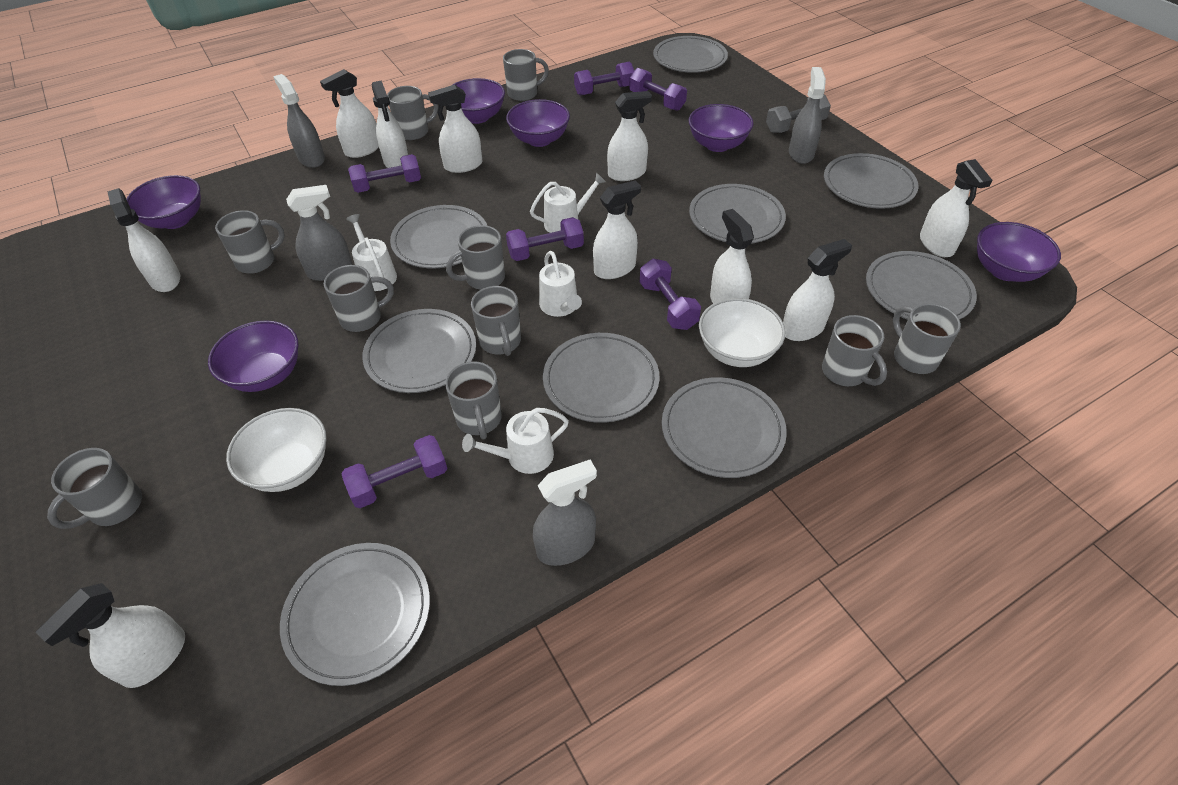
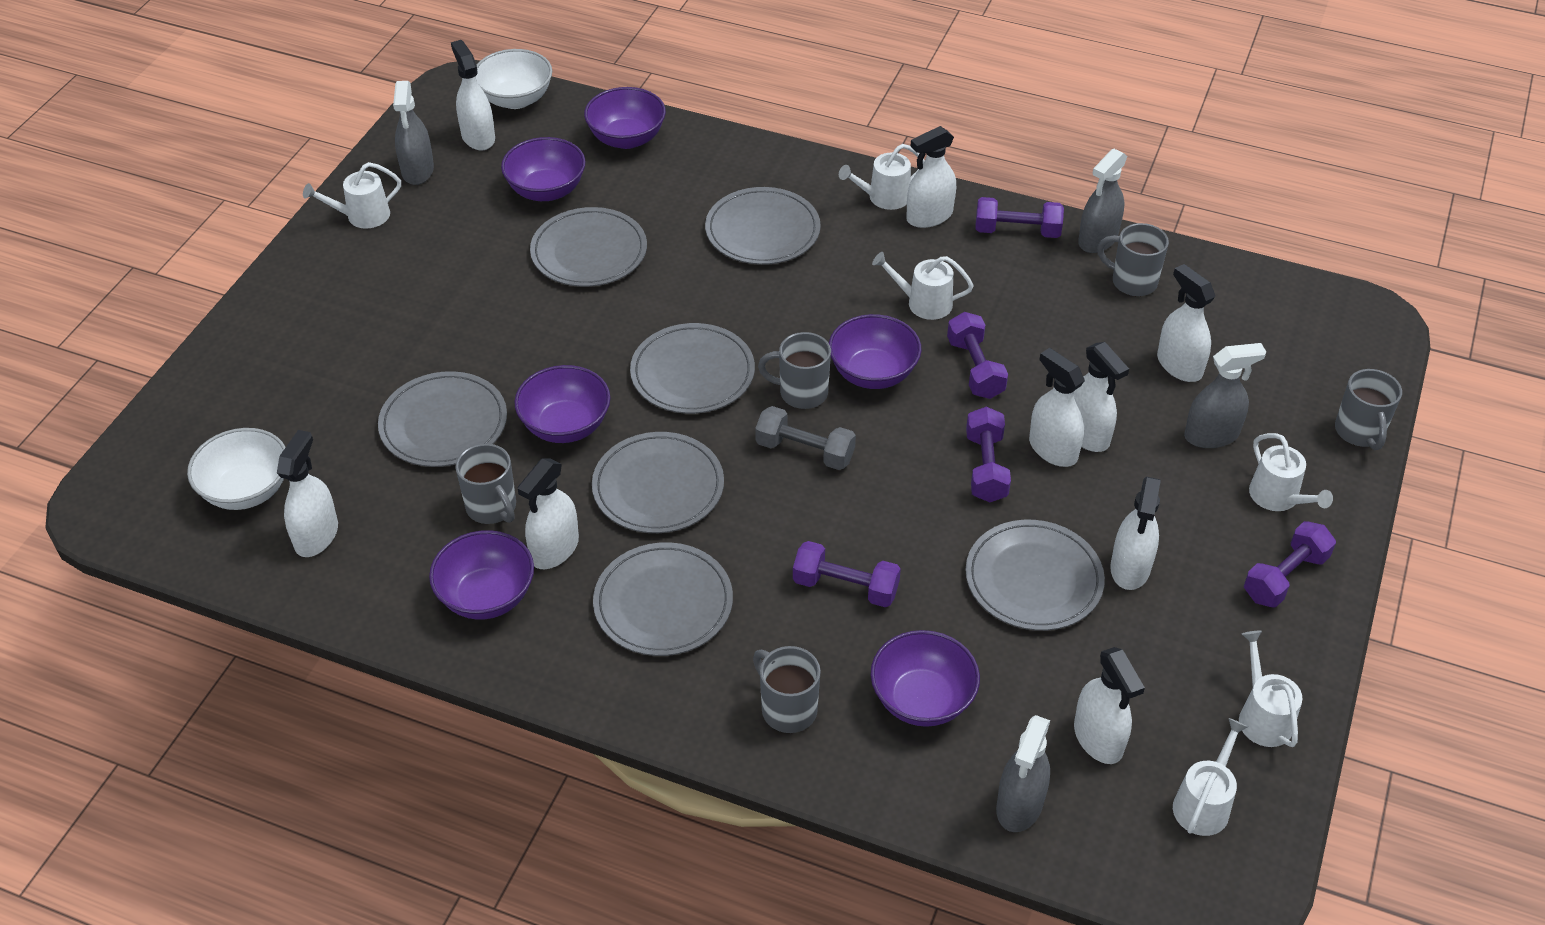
grey mug: 10 -> 5
grey plate: 9 -> 7
purple dumbbell: 6 -> 5
white spray bottle: 10 -> 9
white watering can: 4 -> 6

